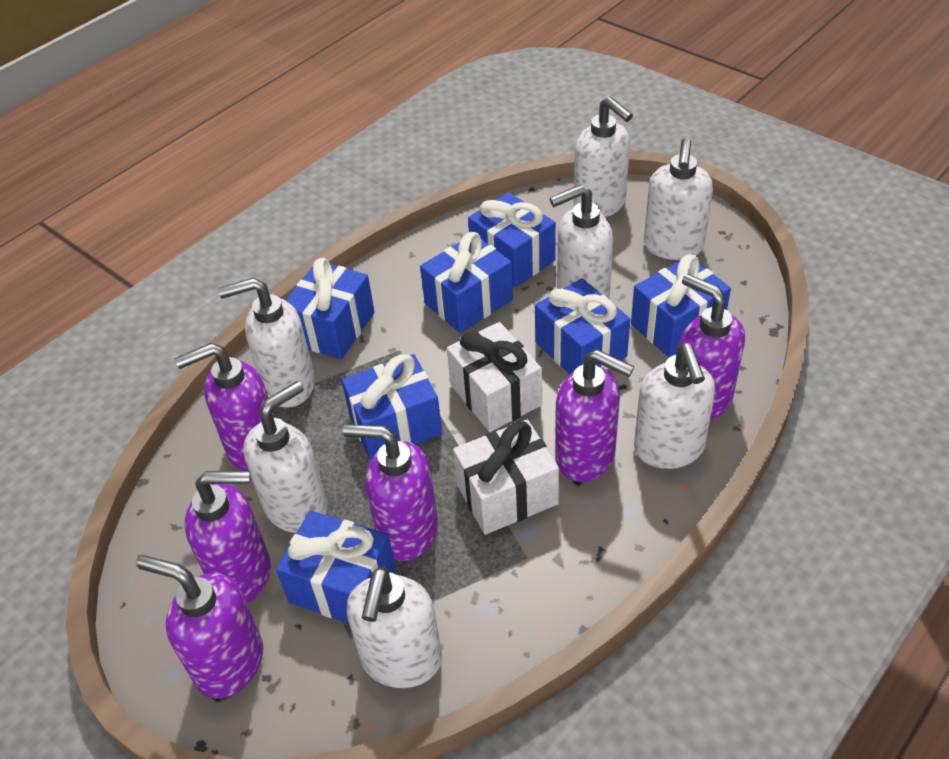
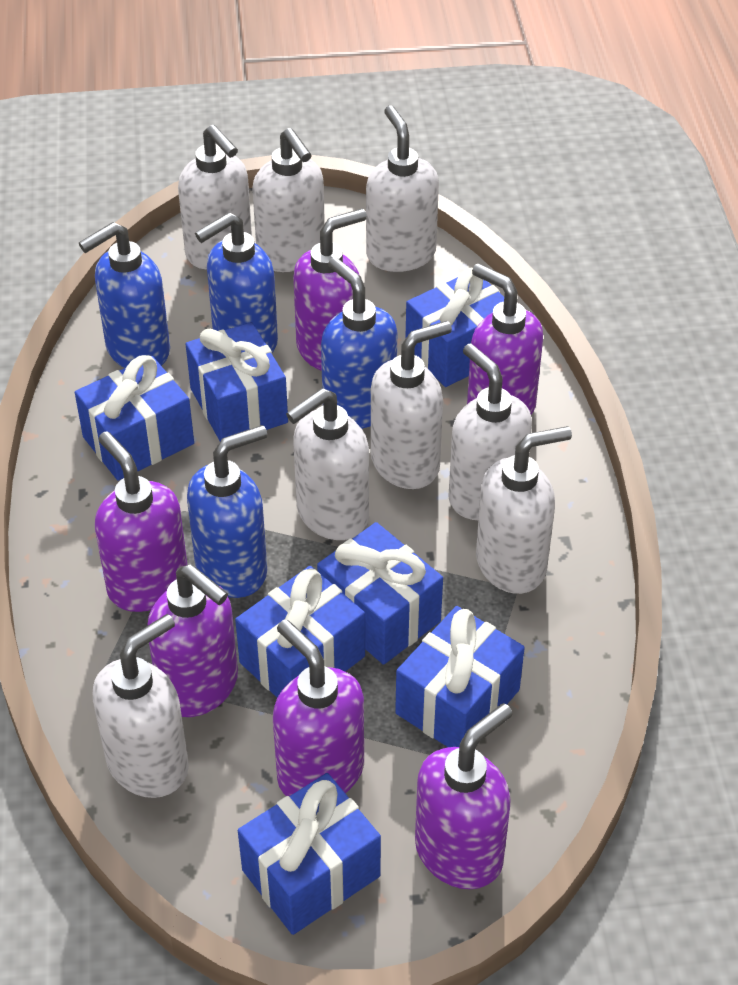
blue soap dispenser: 0 -> 4
white gift: 2 -> 0
white soap dispenser: 7 -> 8

